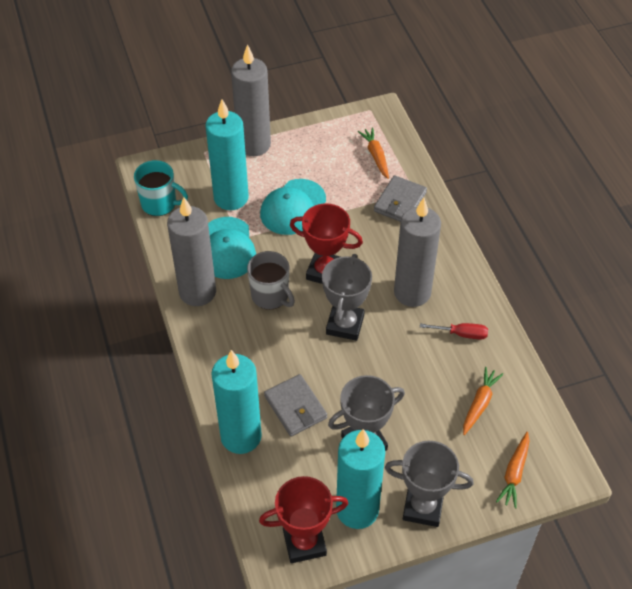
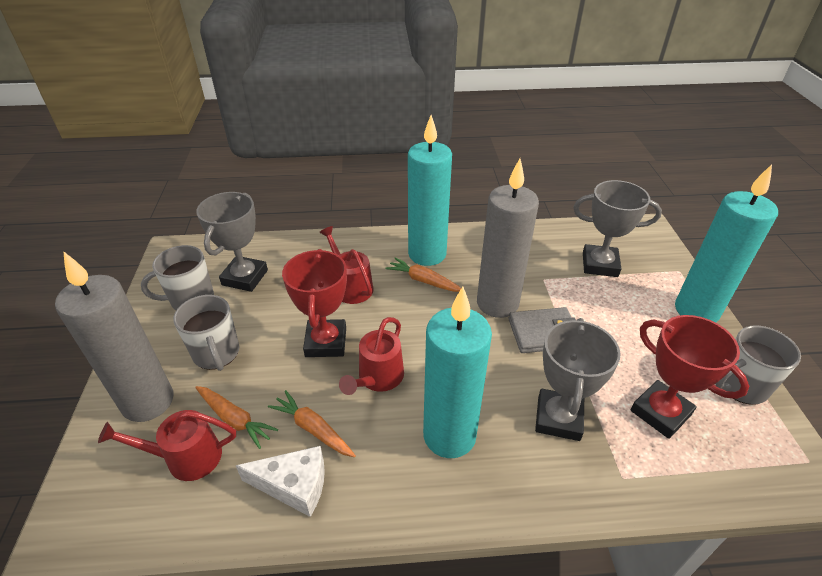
grey candle: 3 -> 2
grey mug: 1 -> 3
grey wallet: 2 -> 1
red screwdriver: 1 -> 0
red watering can: 0 -> 3
turquoise cap: 2 -> 0
turquoise mug: 1 -> 0
white cheese: 0 -> 1

